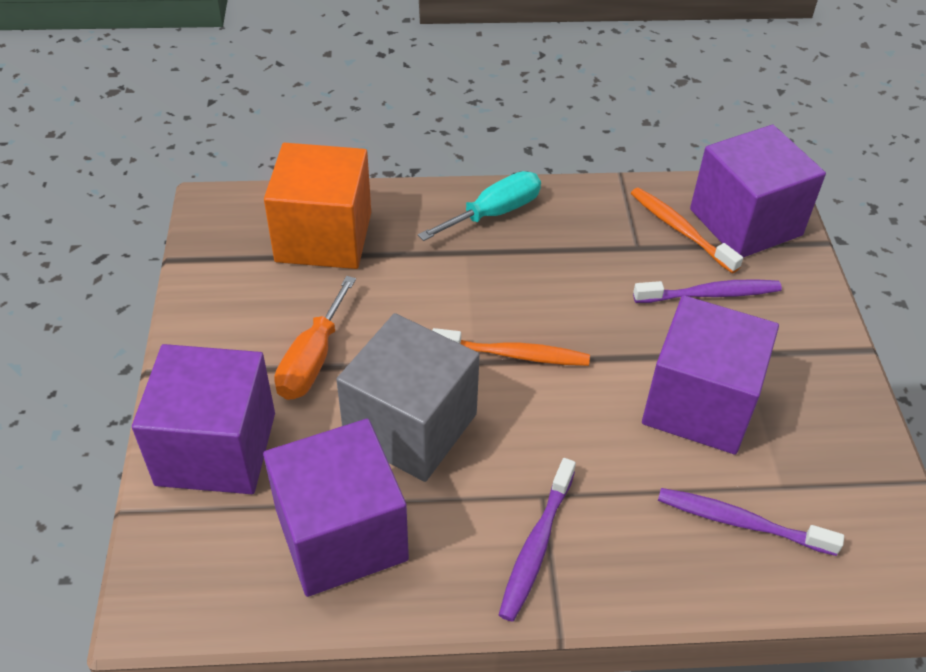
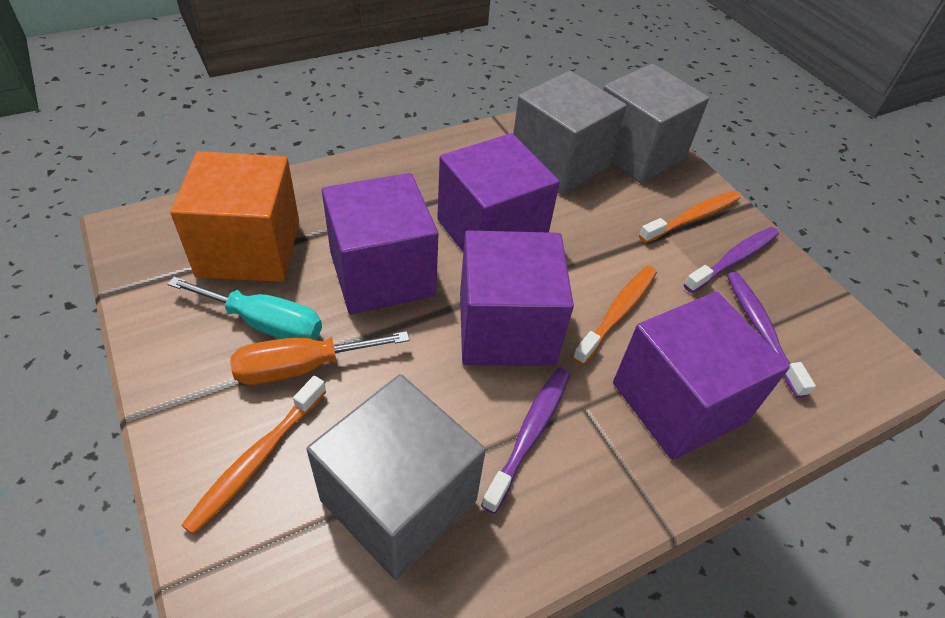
grey cube: 1 -> 3
orange toothbrush: 2 -> 3

